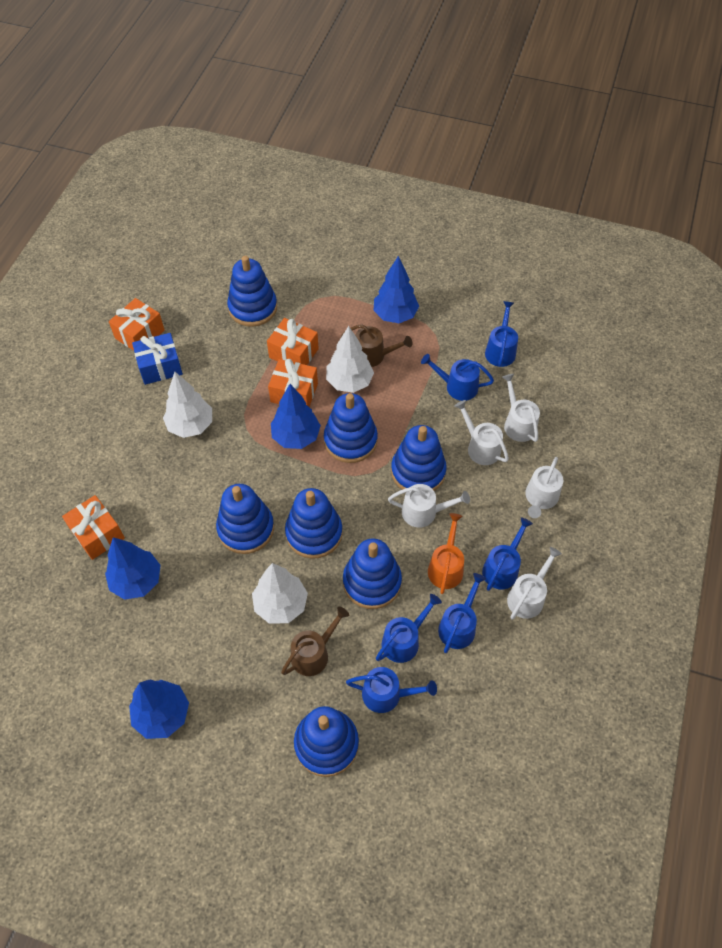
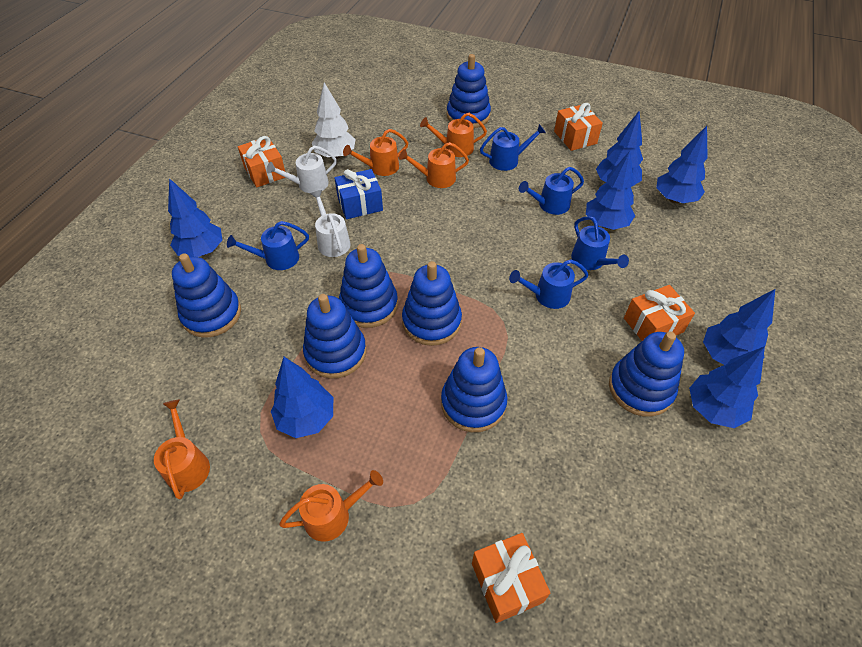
blue tree: 4 -> 7
blue watering can: 6 -> 5
brown watering can: 2 -> 0
orange watering can: 1 -> 5
white tree: 3 -> 1
white watering can: 5 -> 2

